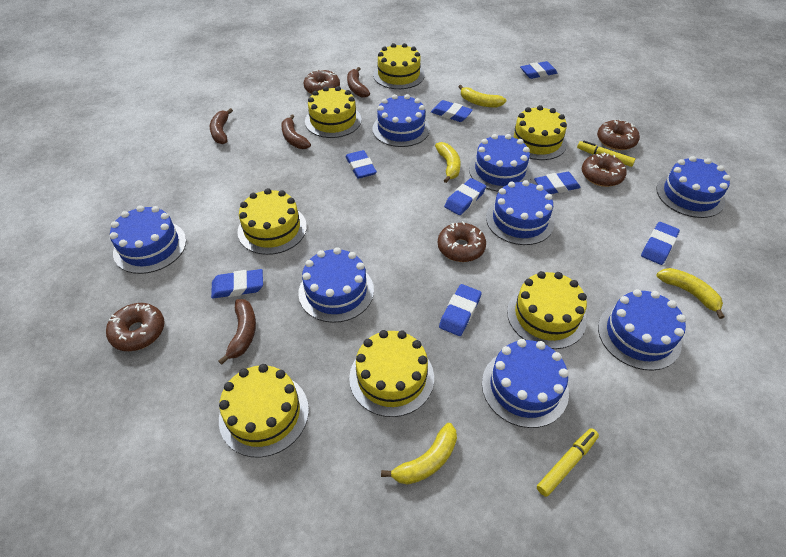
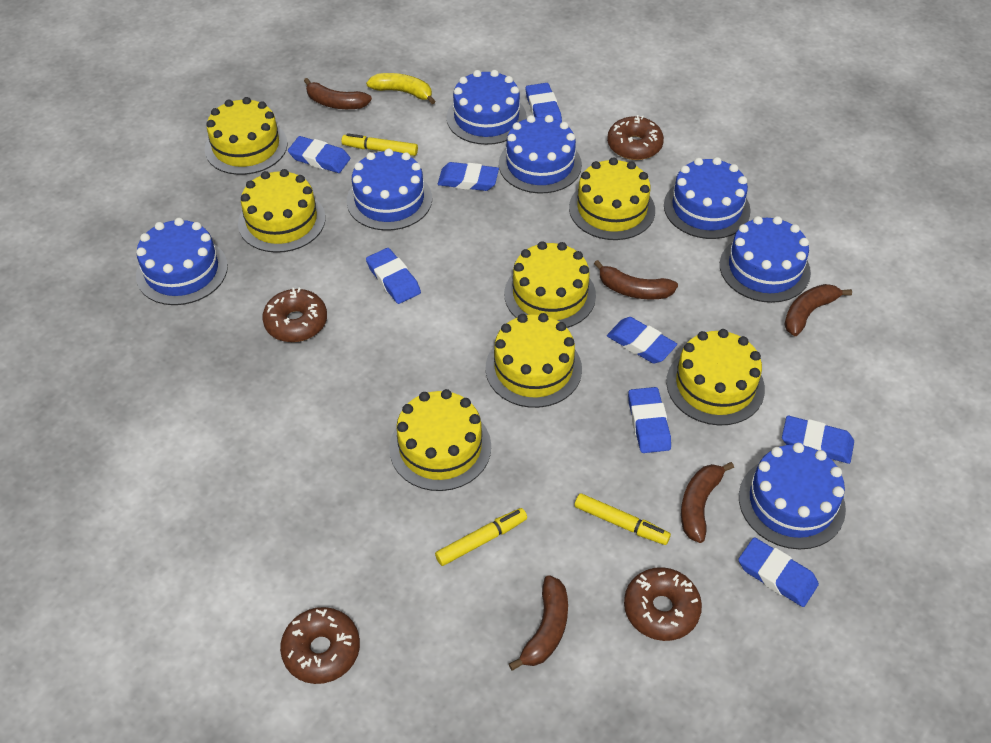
blue cake: 8 -> 7
brown banana: 4 -> 5
brown donut: 5 -> 4
yellow banana: 4 -> 1
yellow marker: 2 -> 3

